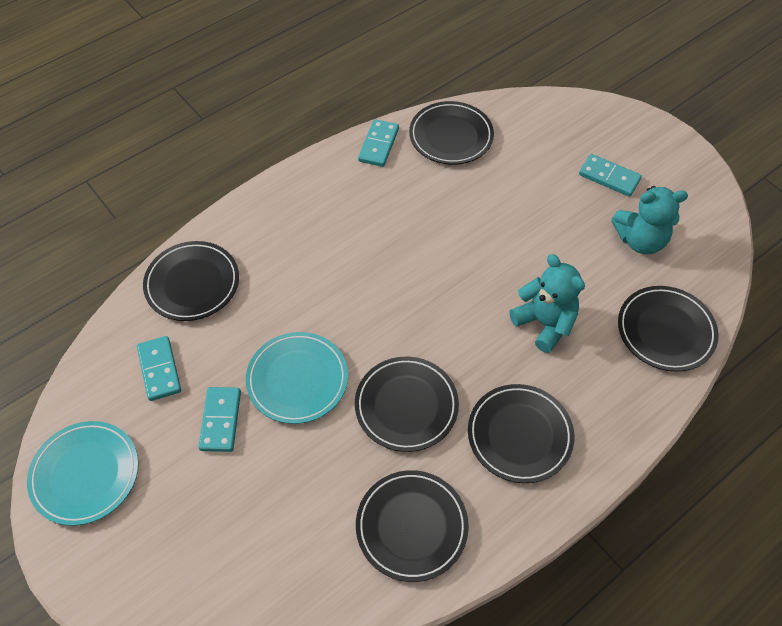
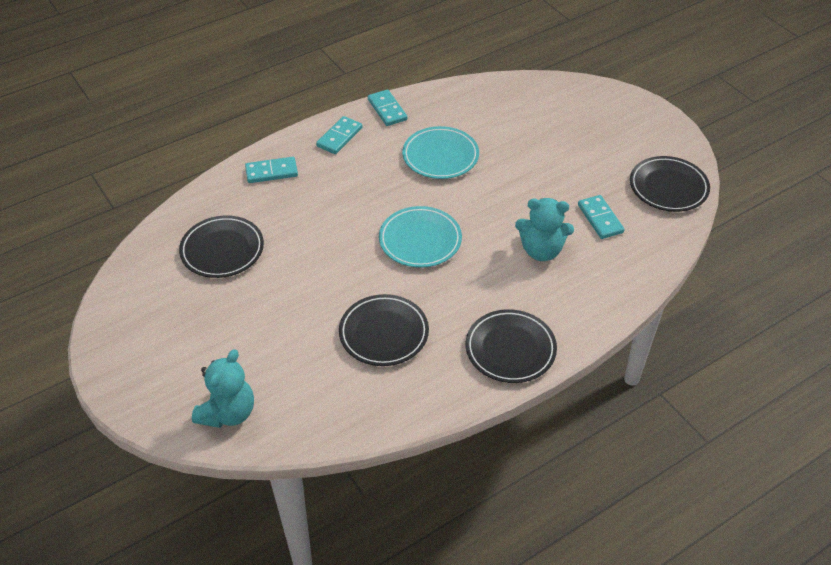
black plate: 6 -> 4

